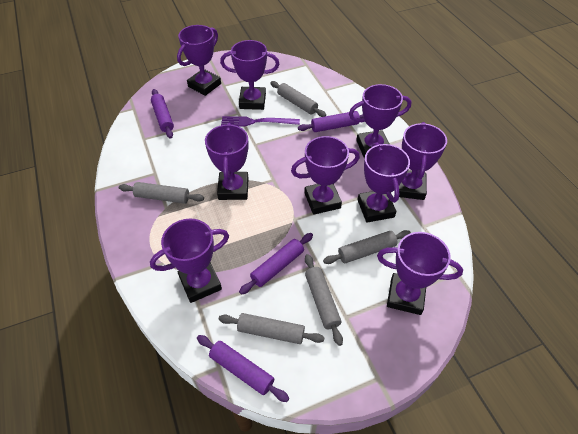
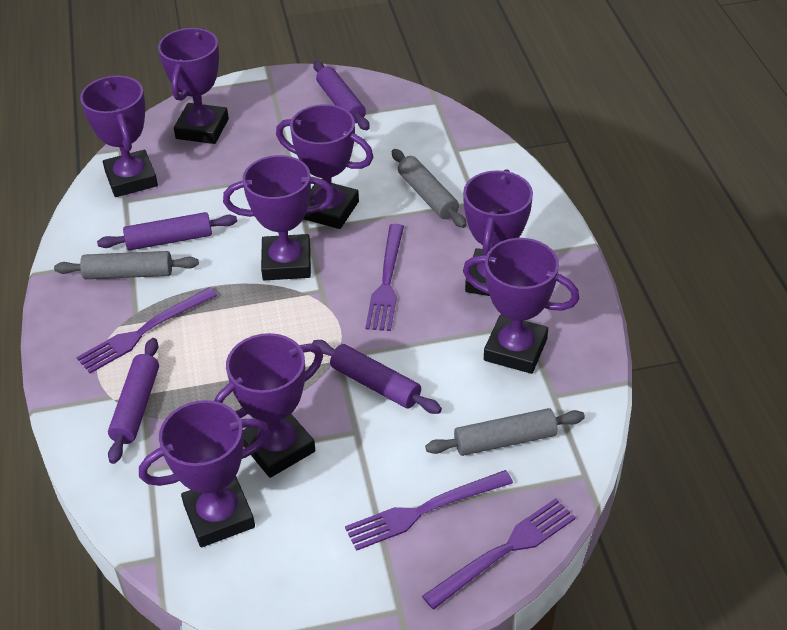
grey rolling pin: 5 -> 3
purple fork: 1 -> 4
purple trophy: 9 -> 8

